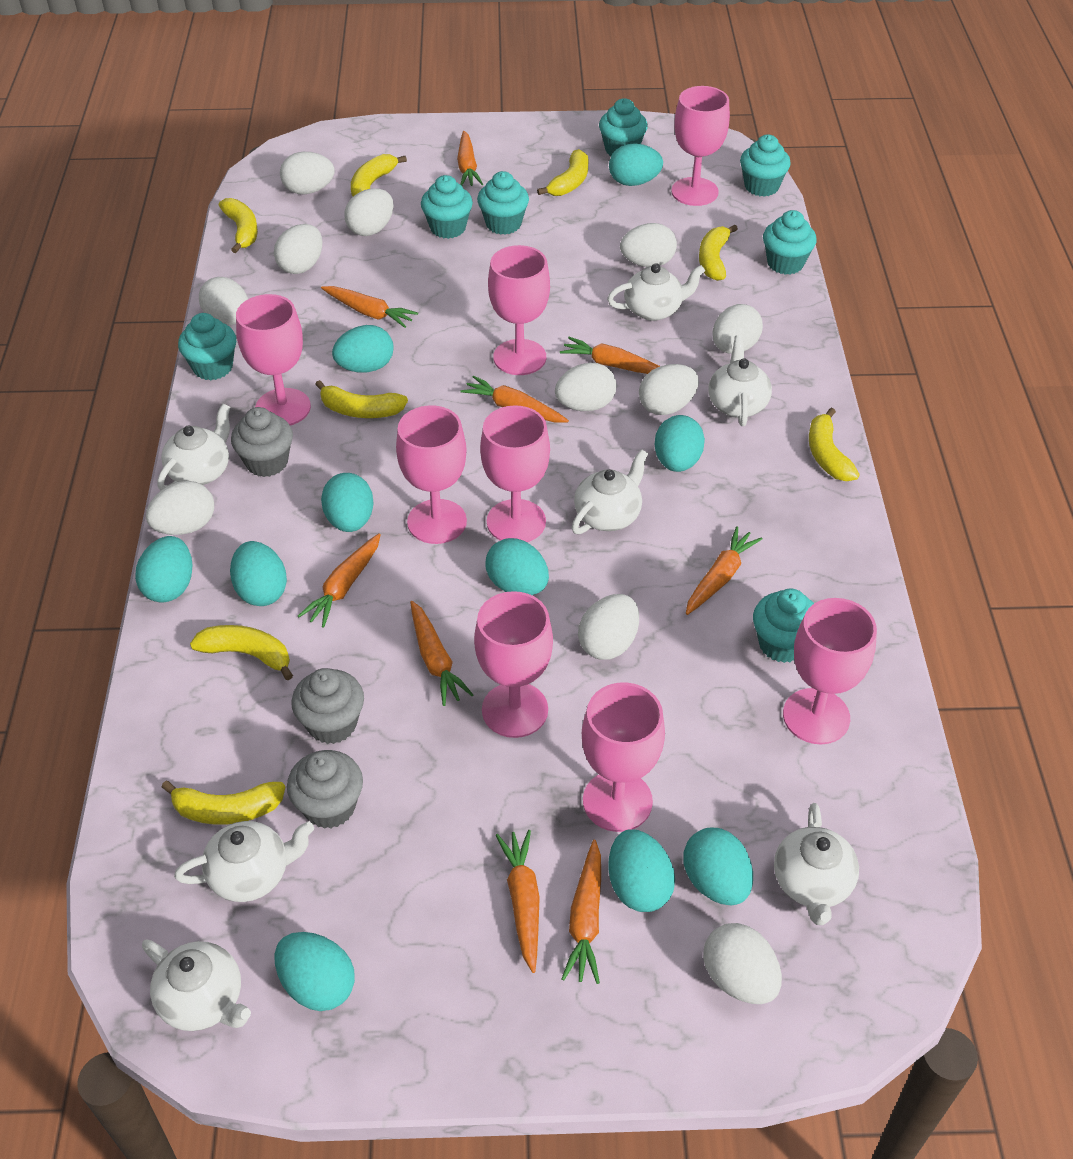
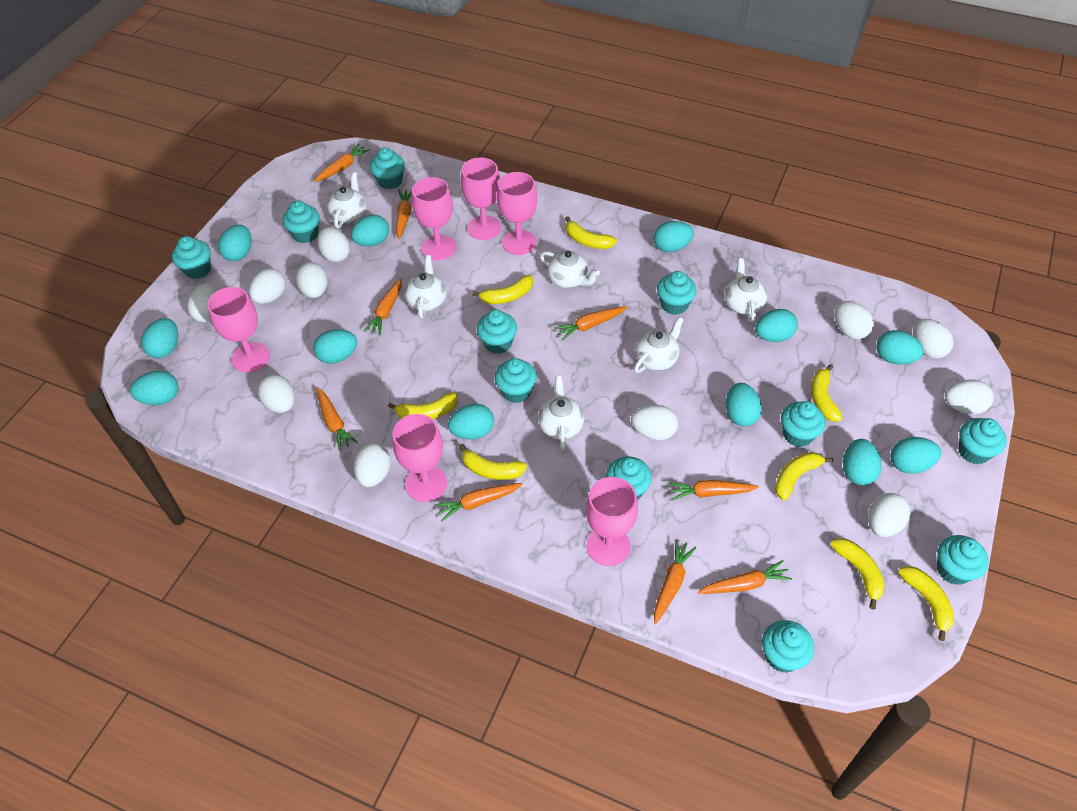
grey cupcake: 3 -> 0
pink goblet: 8 -> 6
turquoise cupcake: 7 -> 11
turquoise egg: 10 -> 12
white teapot: 7 -> 6

